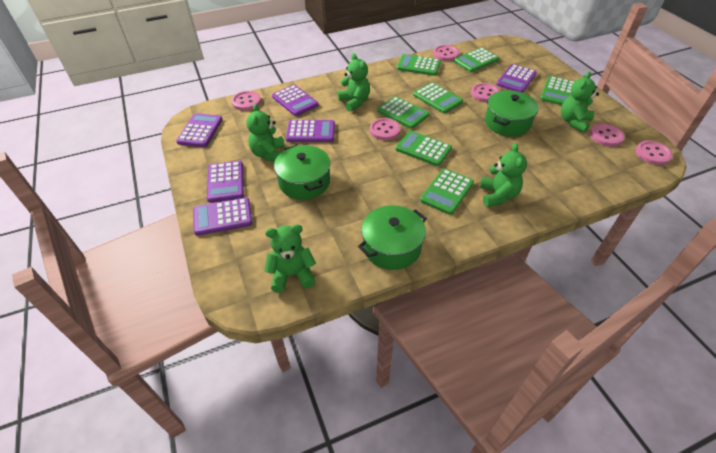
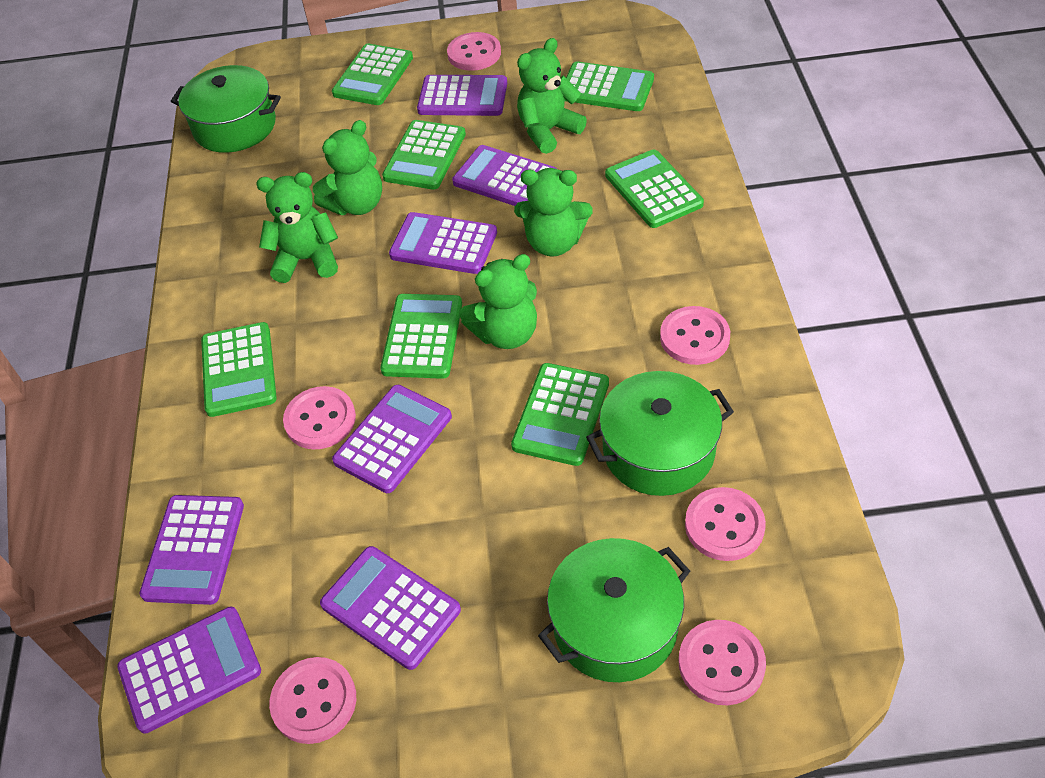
purple calculator: 6 -> 7

